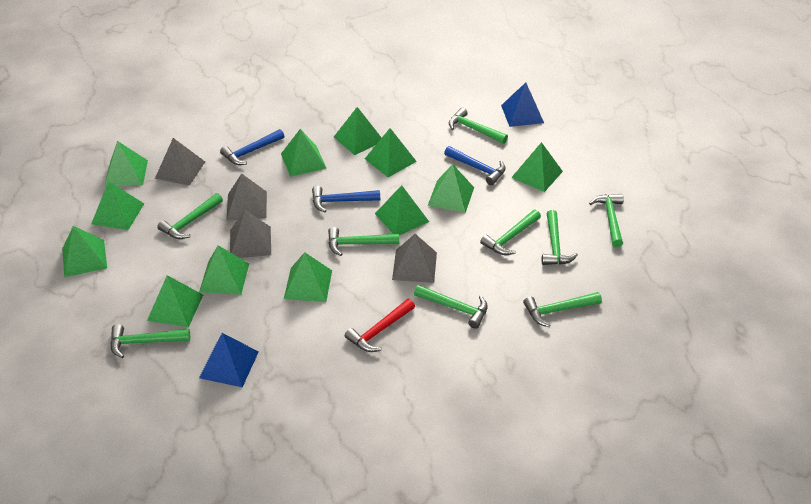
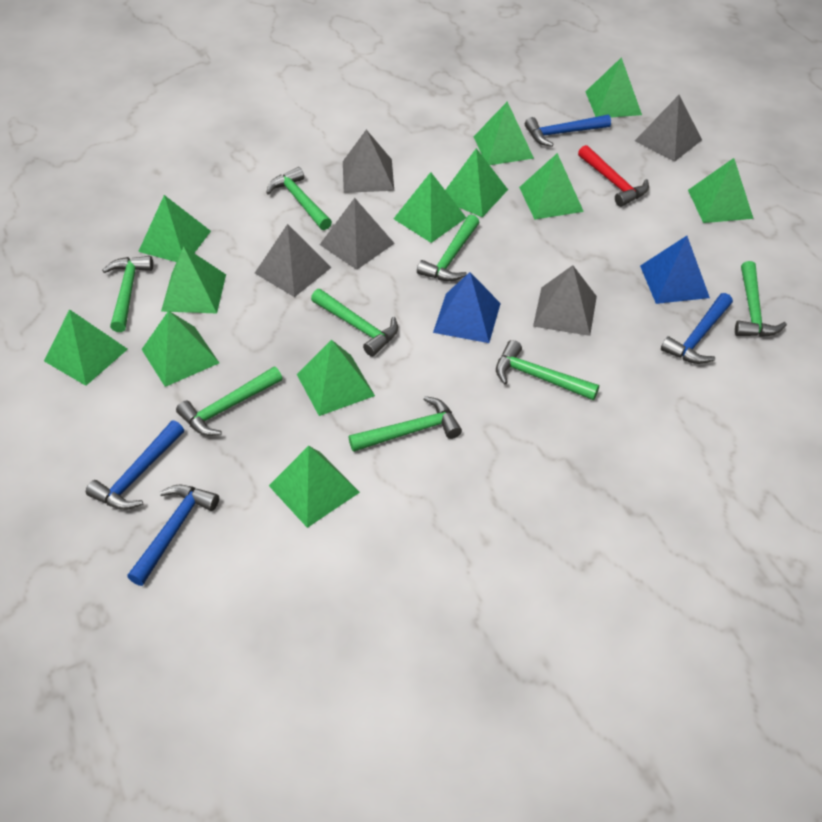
blue hammer: 3 -> 4
green hammer: 9 -> 8
grey pyramid: 4 -> 5

